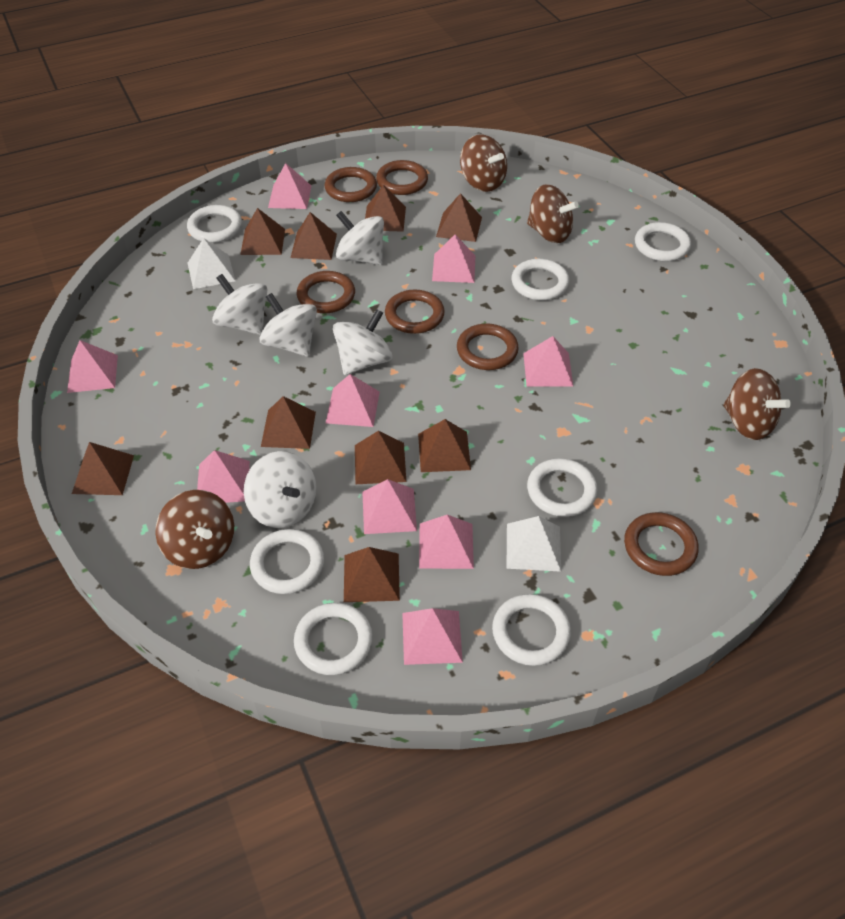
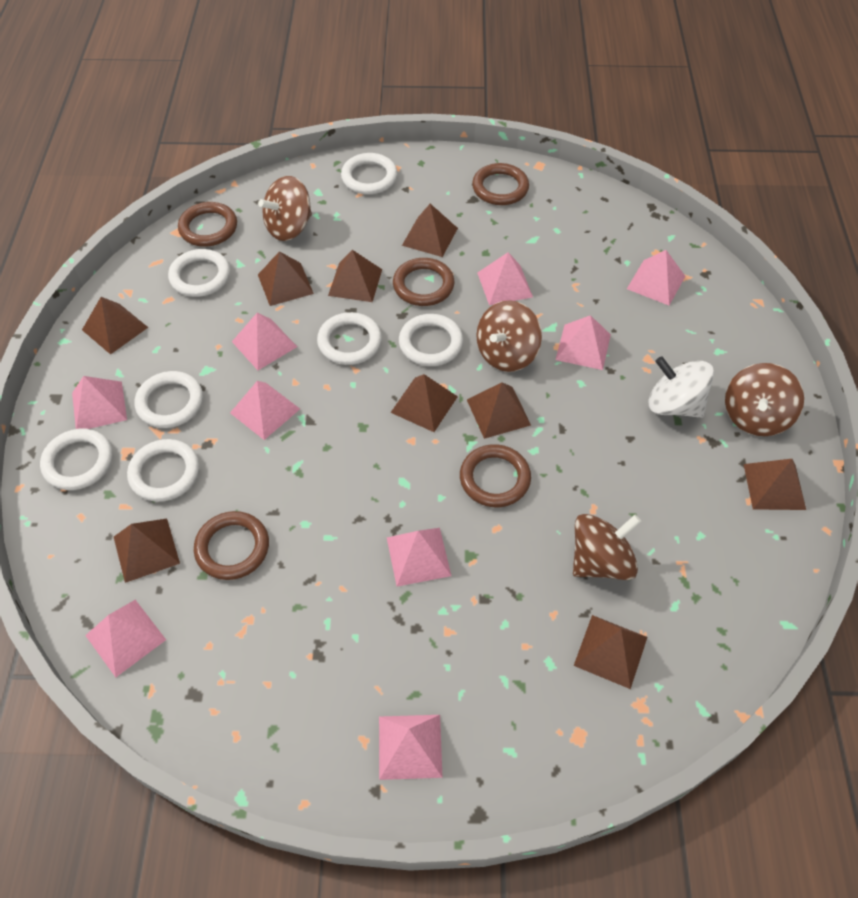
brown ring: 6 -> 5
white pyramid: 2 -> 0
white spinning top: 5 -> 1

